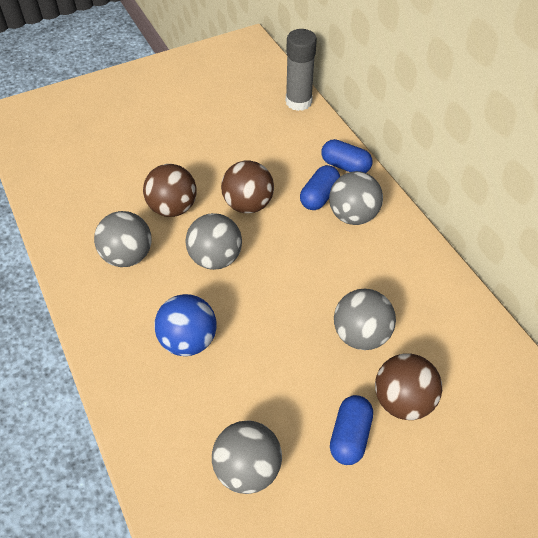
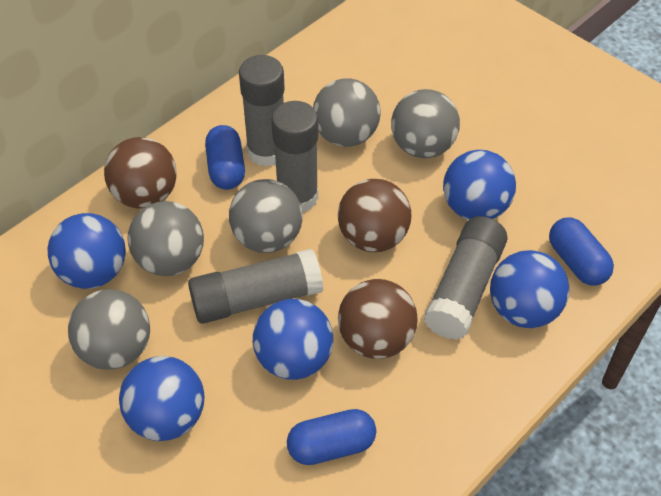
blue ball: 1 -> 5
grey glue stick: 1 -> 4

